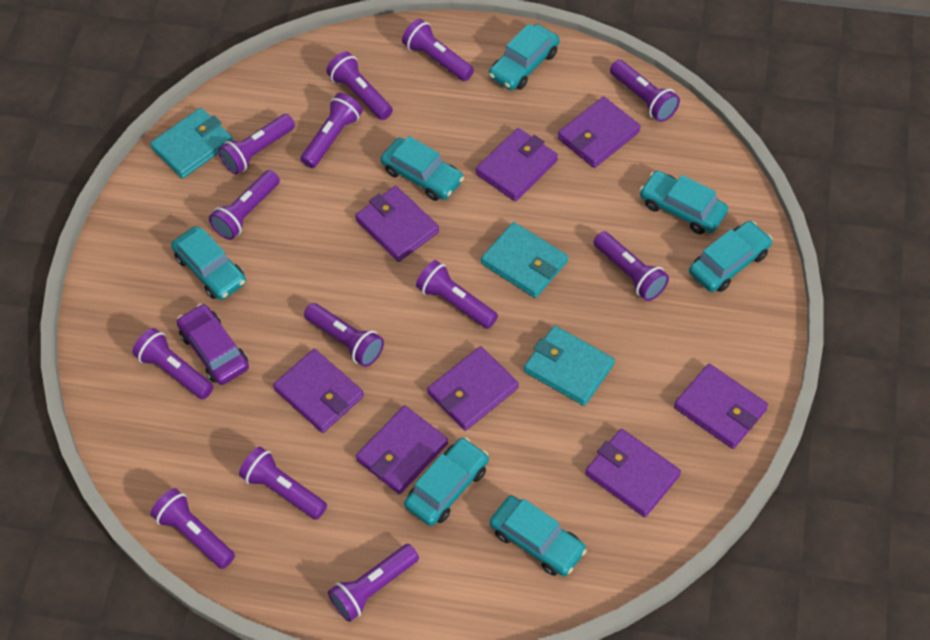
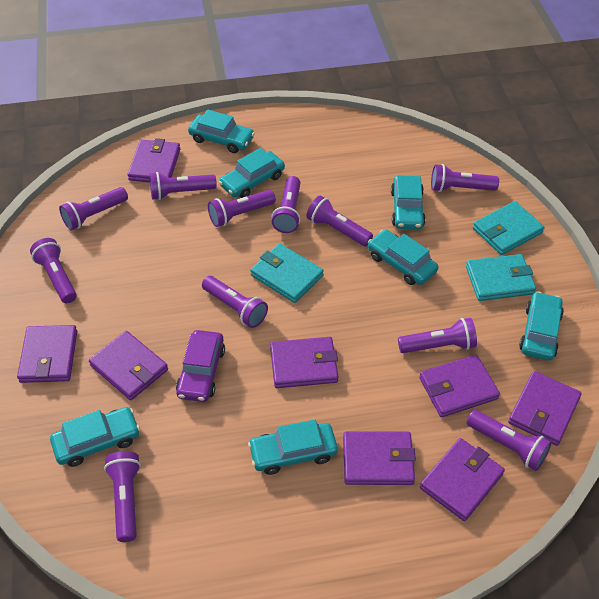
purple flashlight: 13 -> 11

